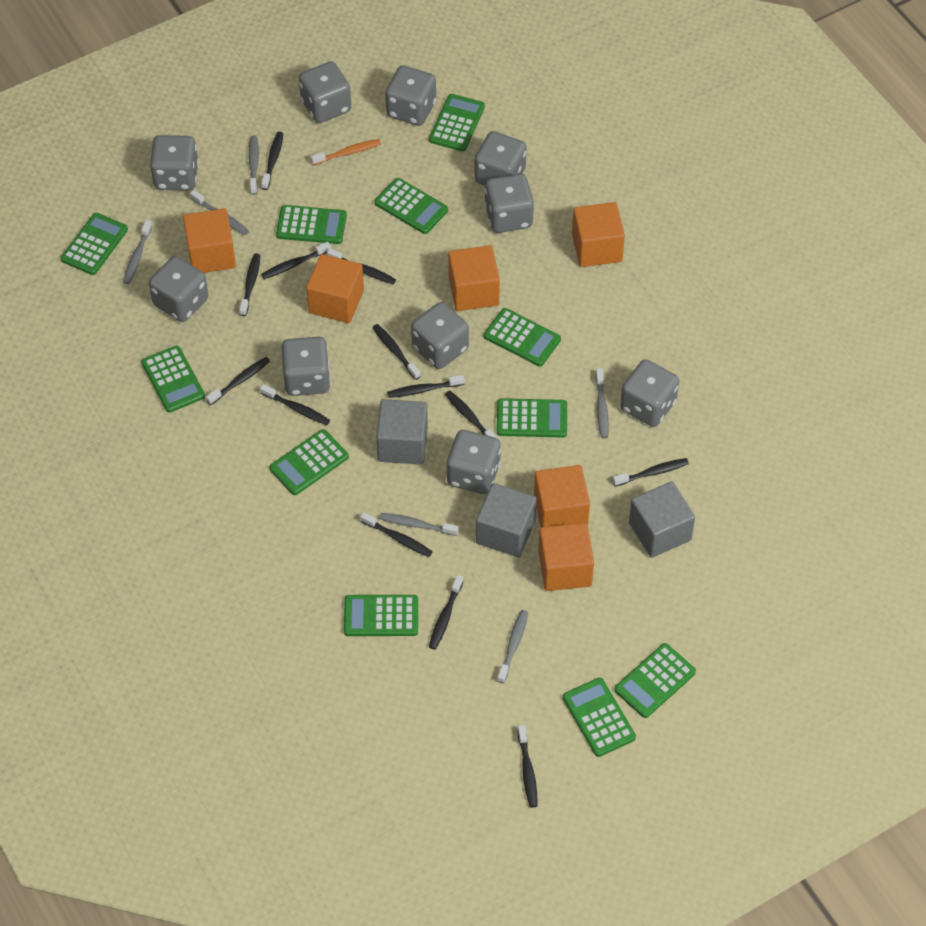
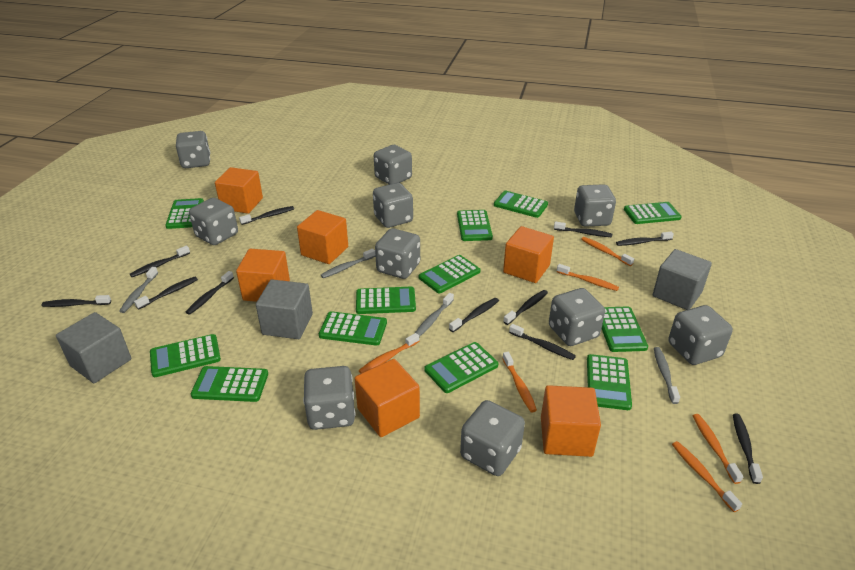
black toothbrush: 13 -> 11
green calculator: 11 -> 12
grey toothbrush: 6 -> 4
orange toothbrush: 1 -> 6

